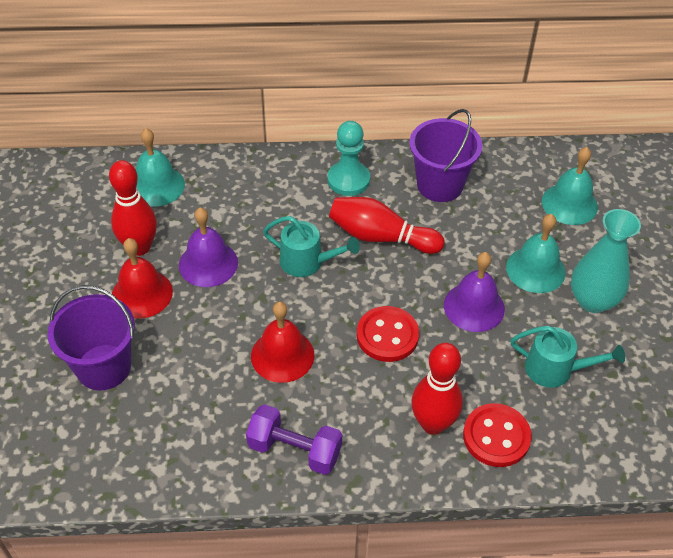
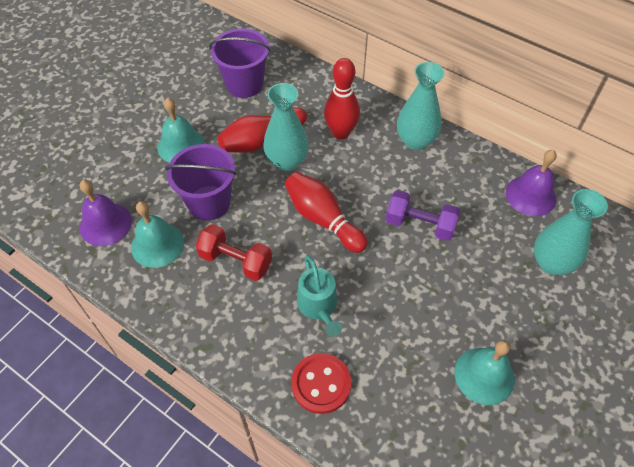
red bell: 2 -> 0
red button: 2 -> 1
red dumbbell: 0 -> 1
turquoise pawn: 1 -> 0
turquoise vase: 1 -> 3
turquoise watering can: 2 -> 1

